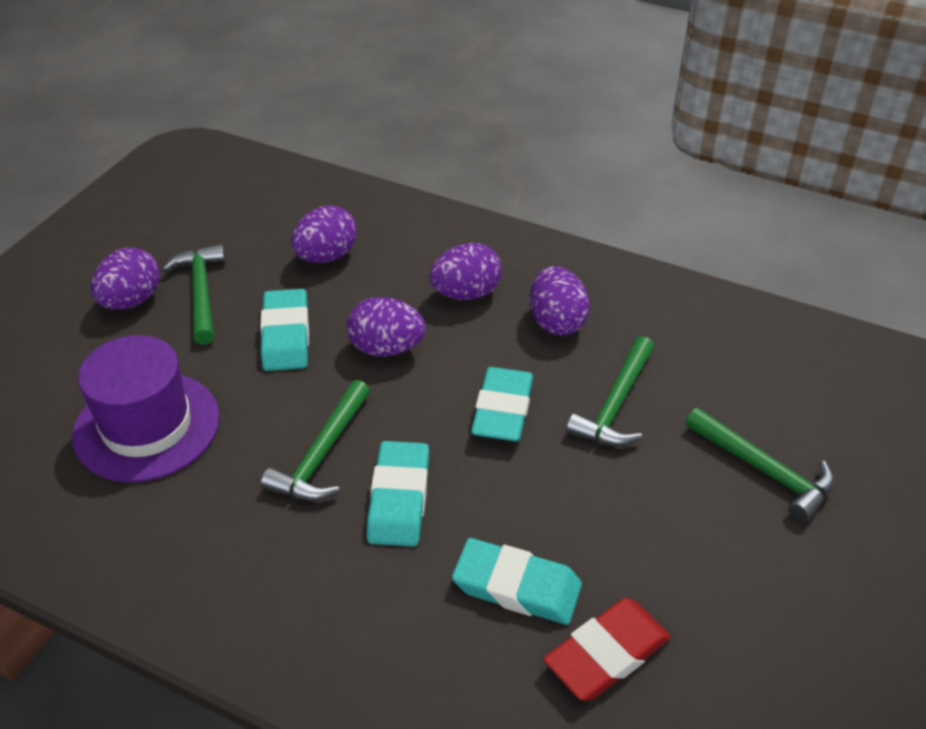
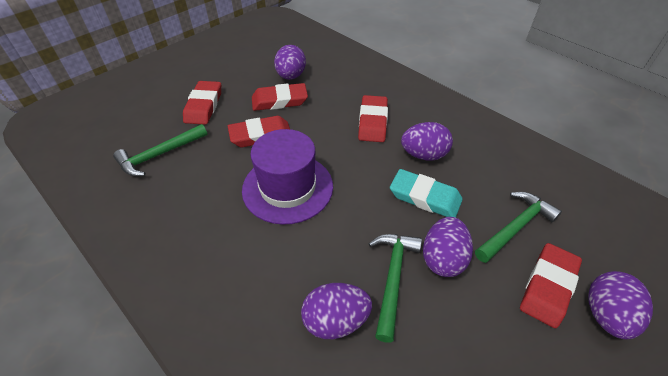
green hammer: 4 -> 3
red eraser: 1 -> 5
turquoise eraser: 4 -> 1

